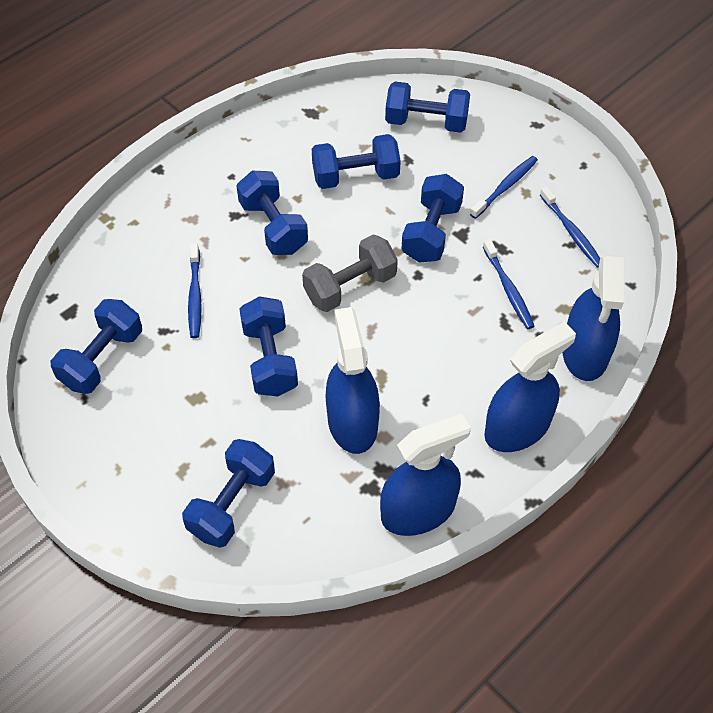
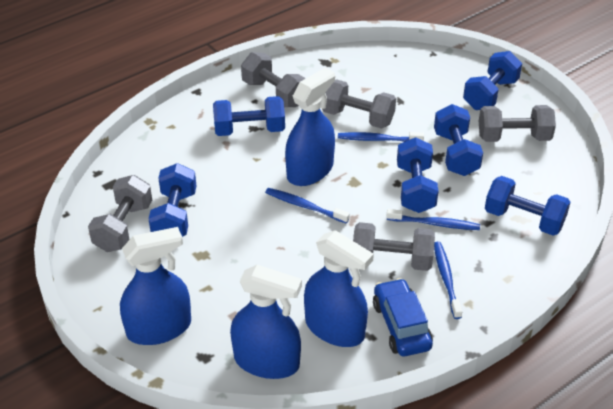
blue car: 0 -> 1
blue dumbbell: 7 -> 6
grey dumbbell: 1 -> 5

